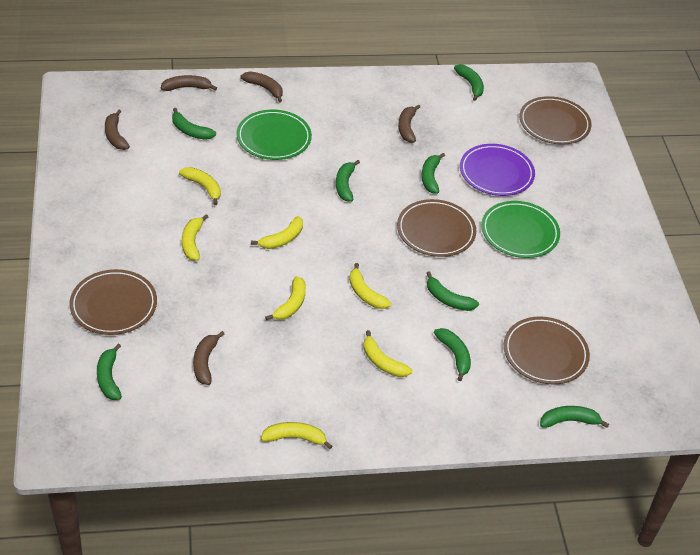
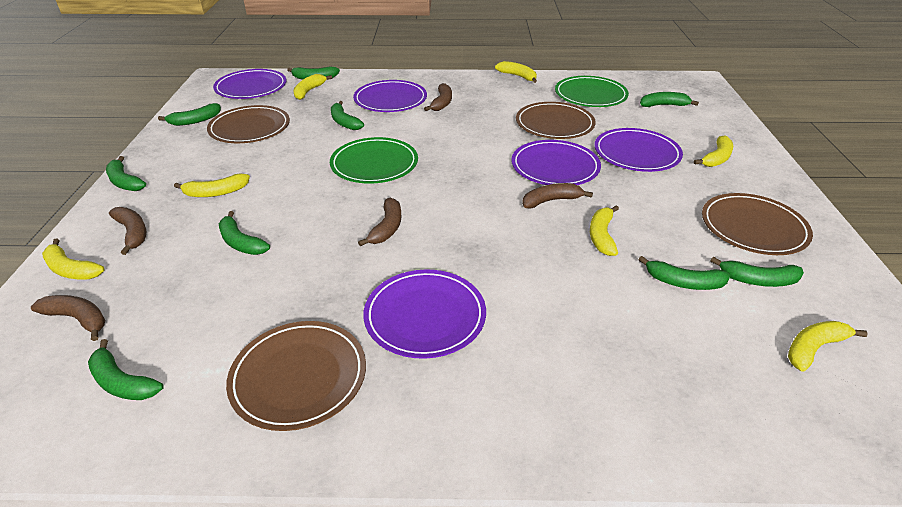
green banana: 8 -> 9
purple plate: 1 -> 5

